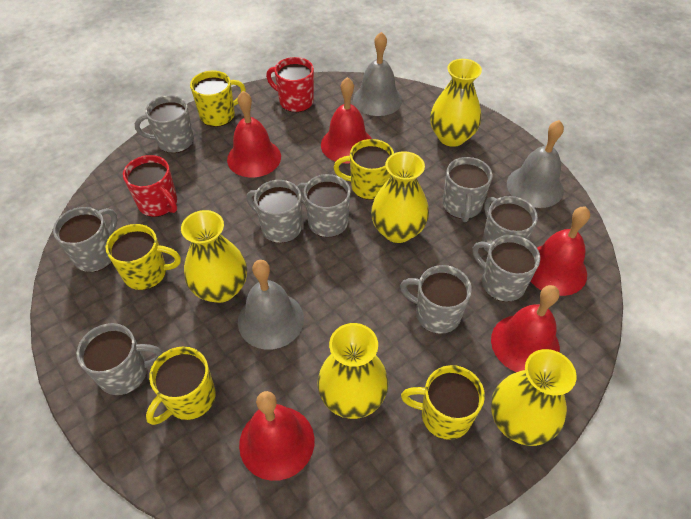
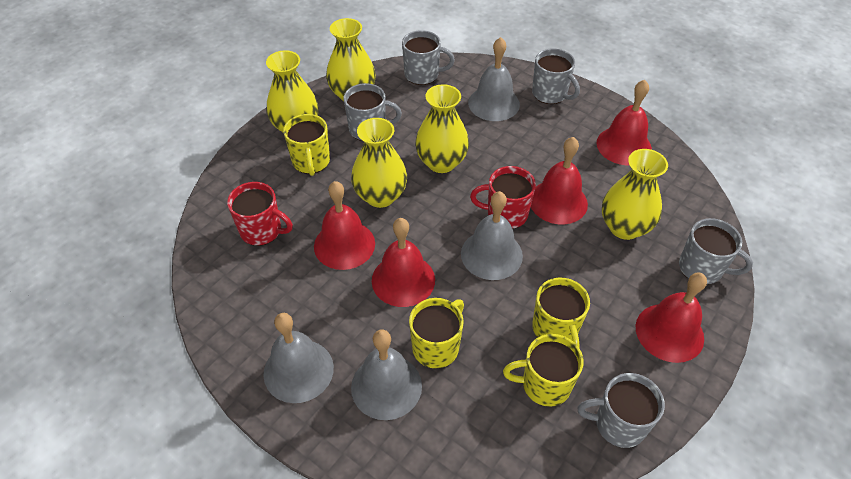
grey bell: 3 -> 4
grey mug: 9 -> 5
yellow mug: 5 -> 4

